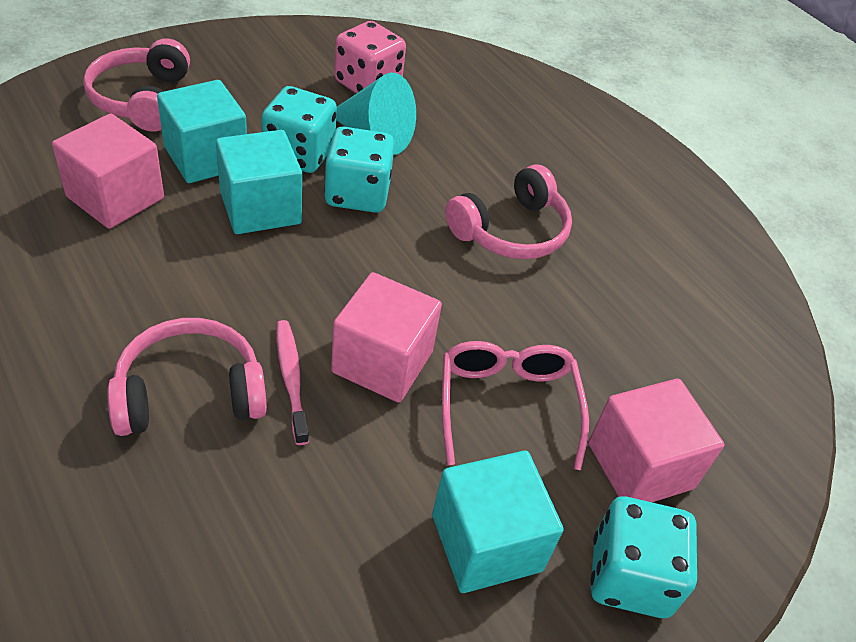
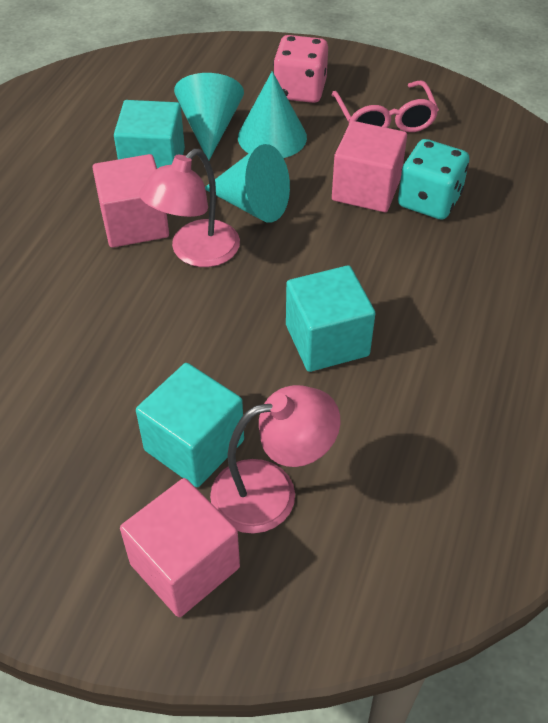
pink headphones: 3 -> 0
pink lamp: 0 -> 2
pink toothbrush: 1 -> 0
turquoise cone: 1 -> 3
turquoise dice: 3 -> 1

